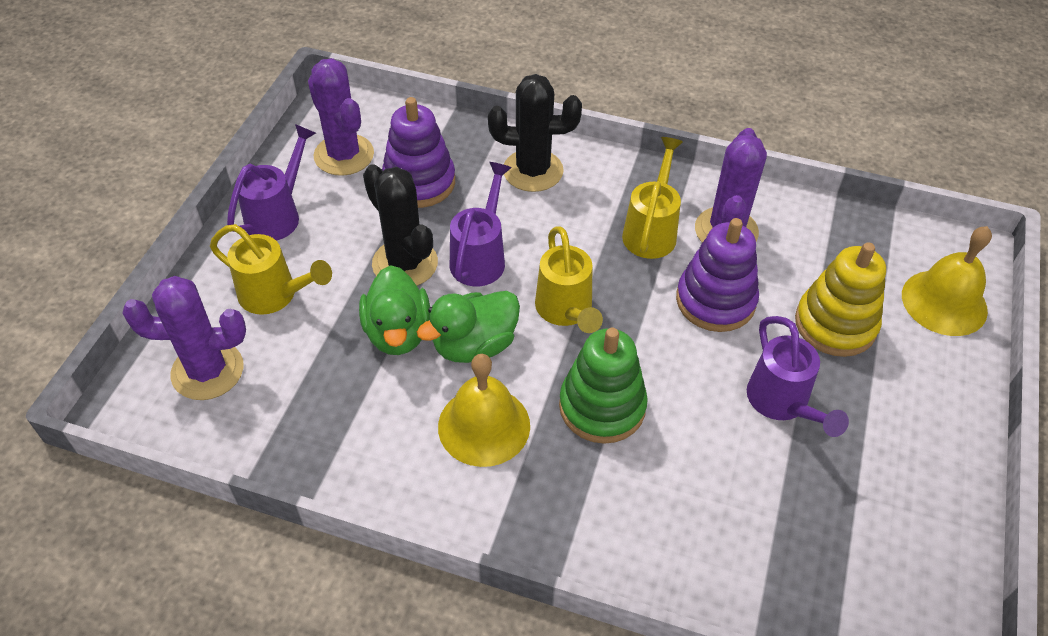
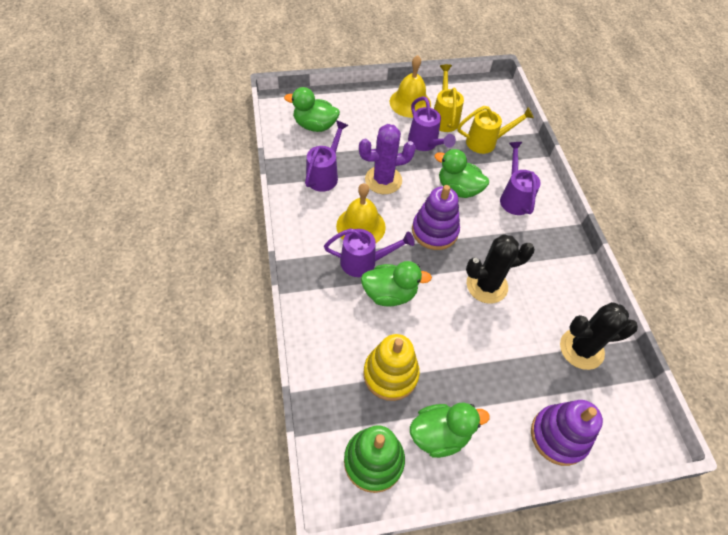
green duck: 2 -> 4
purple cactus: 3 -> 1
purple watering can: 3 -> 4
yellow watering can: 3 -> 2

